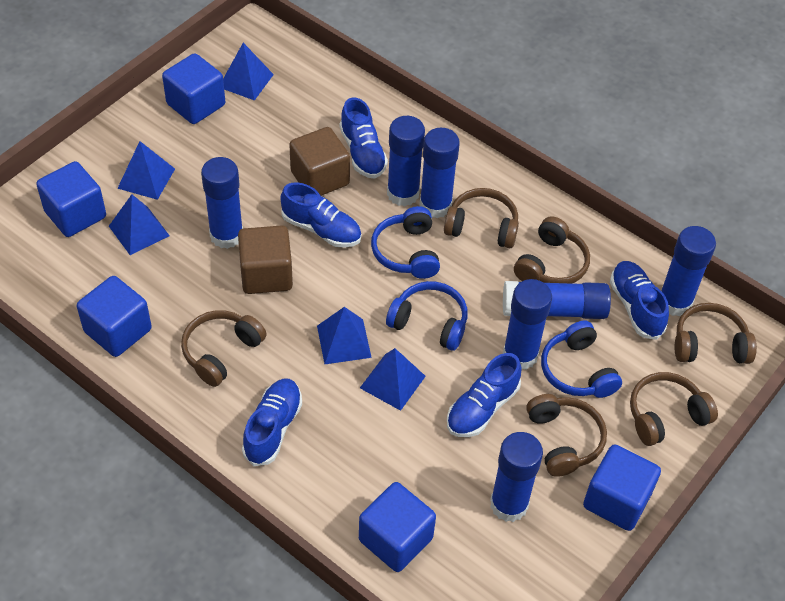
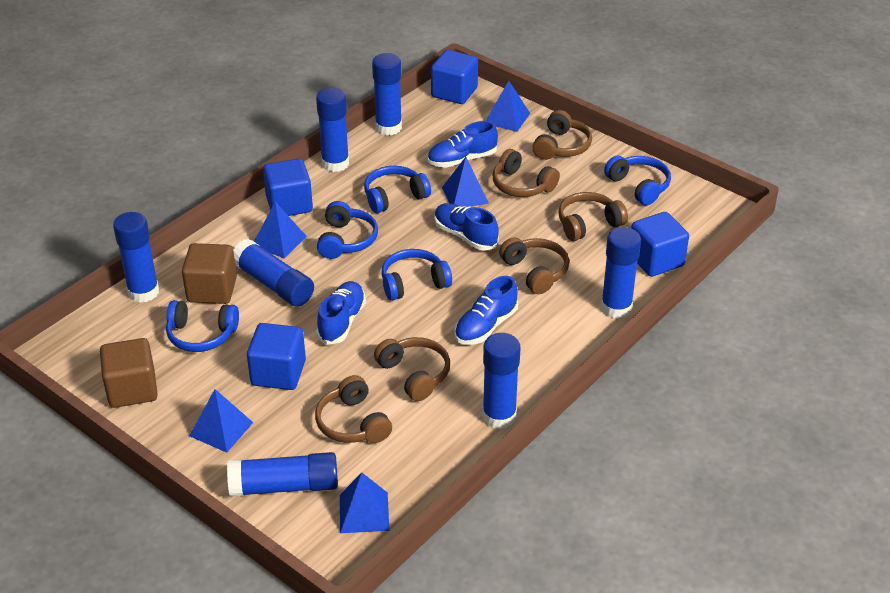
blue cube: 5 -> 4
blue headphones: 3 -> 5
blue shoe: 5 -> 4

